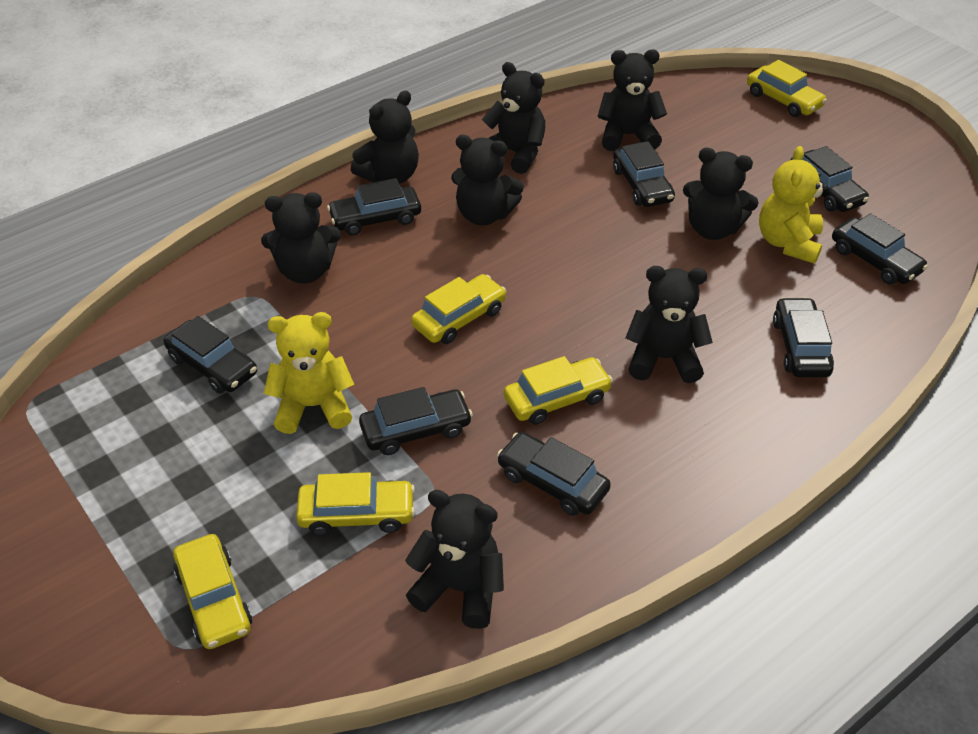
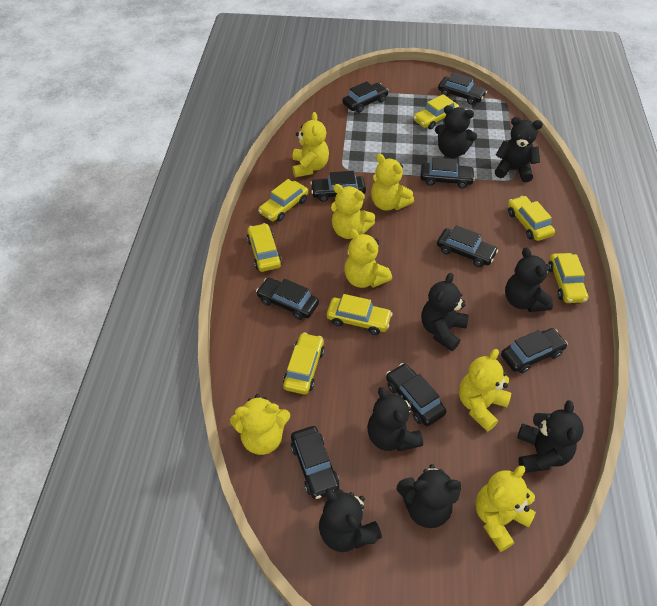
black car: 8 -> 9
yellow car: 5 -> 7
yellow teddy bear: 2 -> 7

